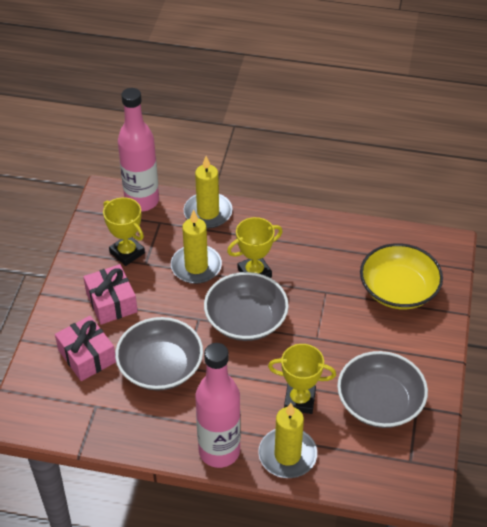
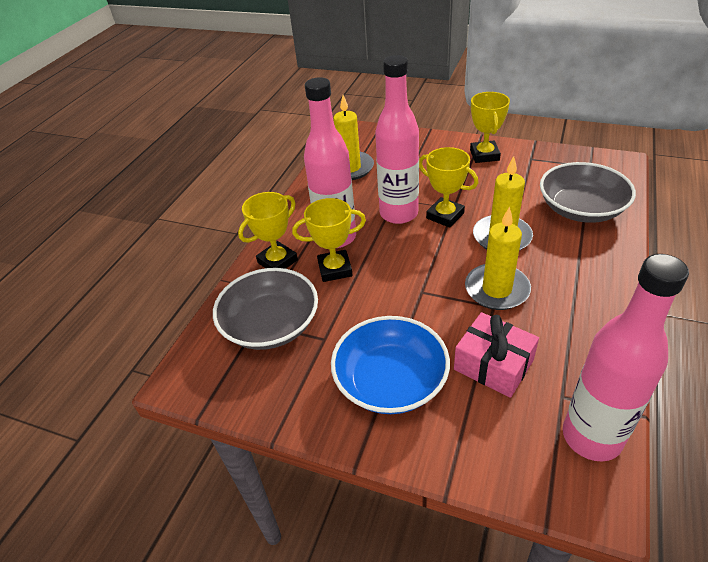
blue bowl: 0 -> 1
grey bowl: 3 -> 2
pink bottle: 2 -> 3
pink gift: 2 -> 1
yellow bowl: 1 -> 0
yellow trophy: 3 -> 4

